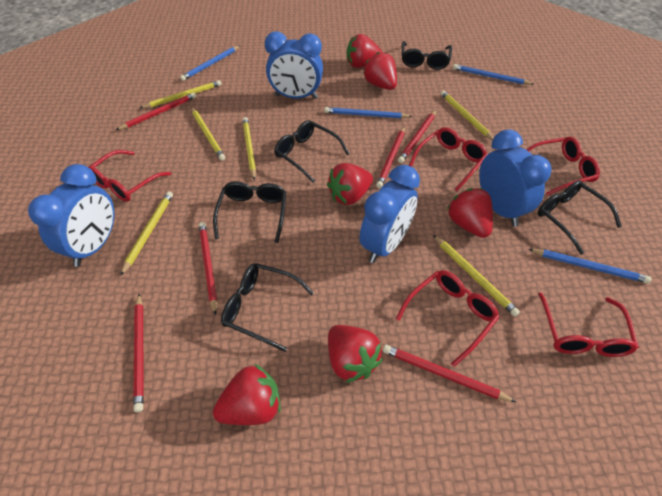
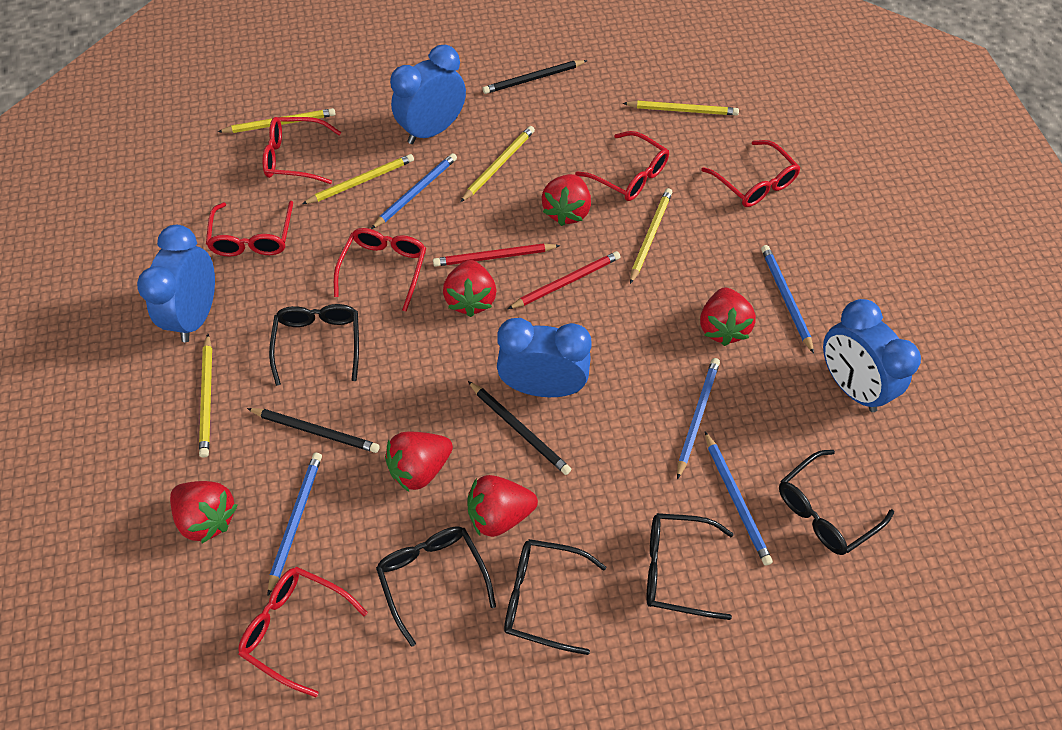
black pencil: 0 -> 3
blue pencil: 4 -> 5
red glasses: 5 -> 6
red pencil: 6 -> 2

